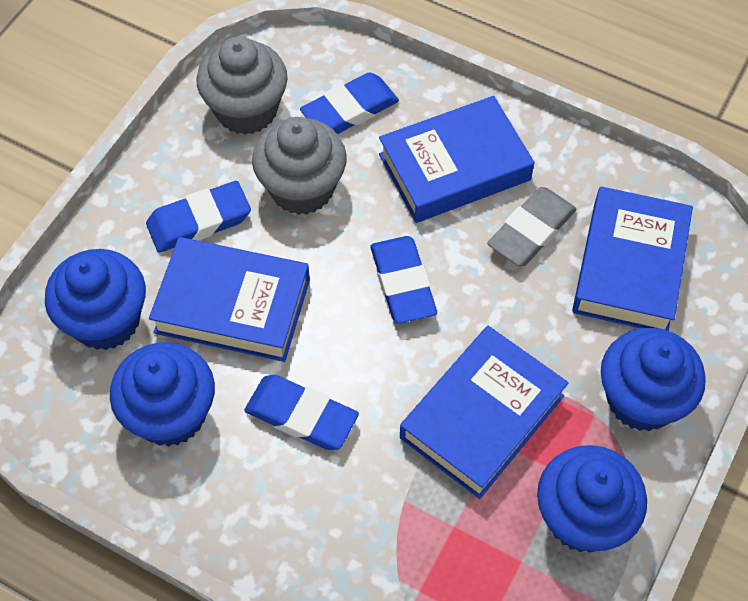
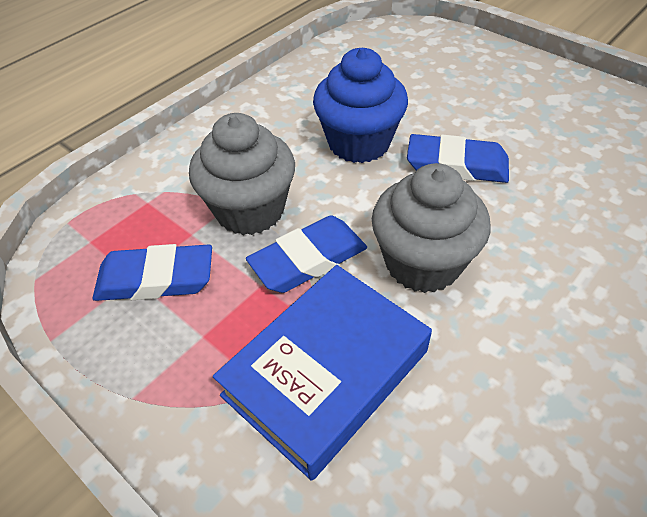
blue book: 4 -> 1
blue cupcake: 4 -> 1
blue eraser: 4 -> 3
grey eraser: 1 -> 0

